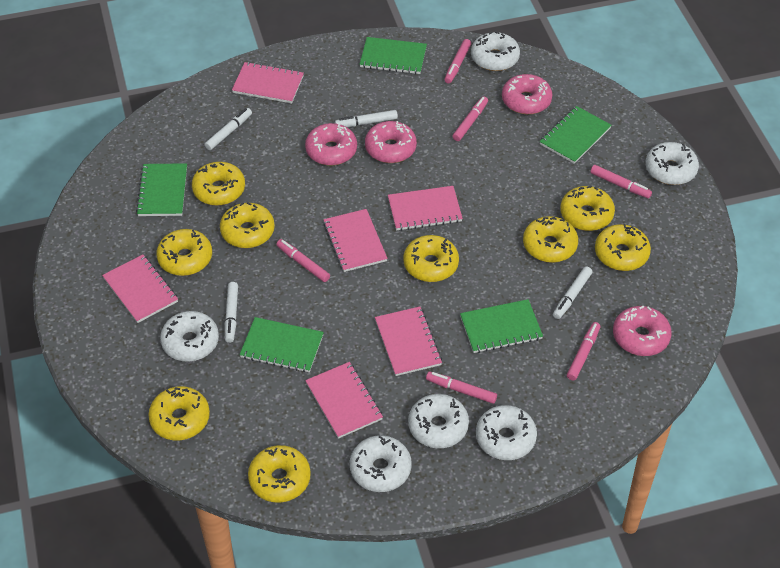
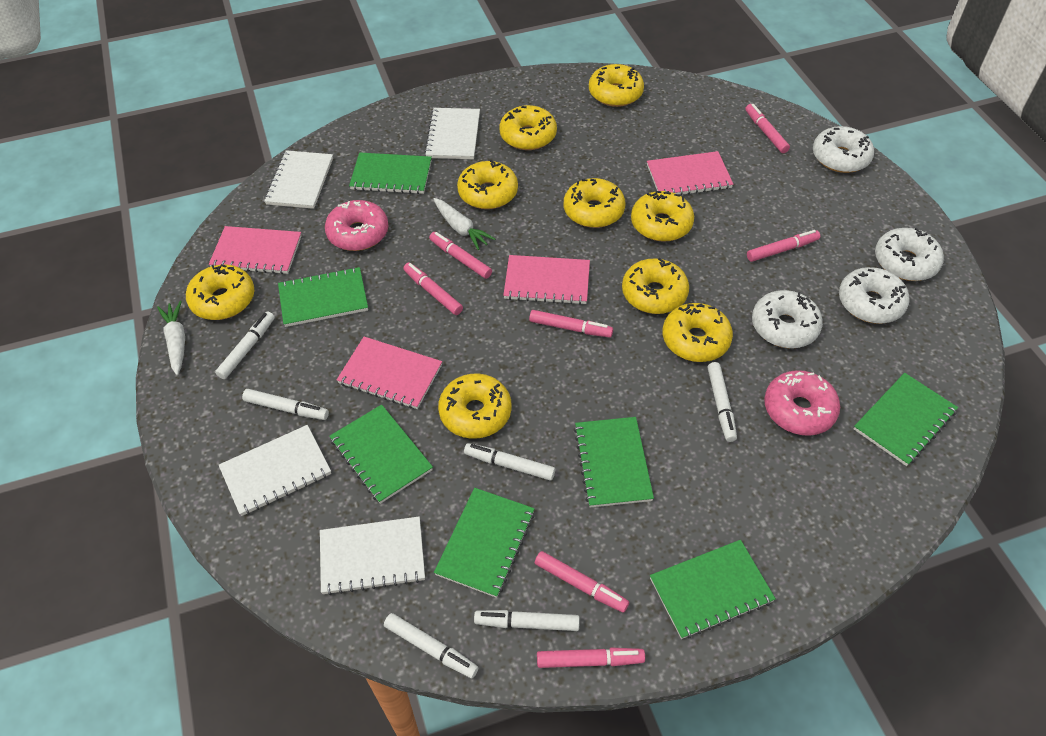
green notebook: 5 -> 7
pink donut: 4 -> 2
pink marker: 6 -> 7
pink notebook: 6 -> 4
white carrot: 0 -> 2
white donut: 6 -> 4
white marker: 4 -> 6
white notebook: 0 -> 4

